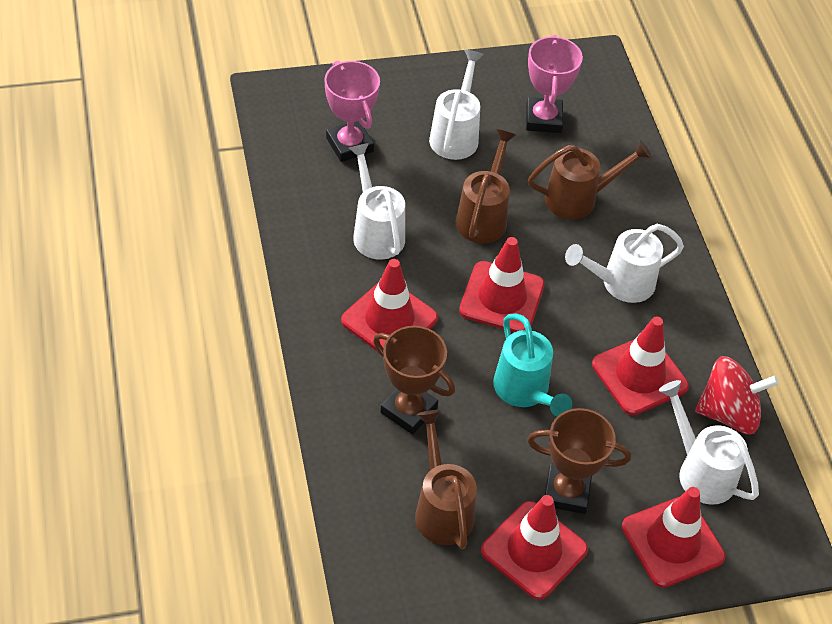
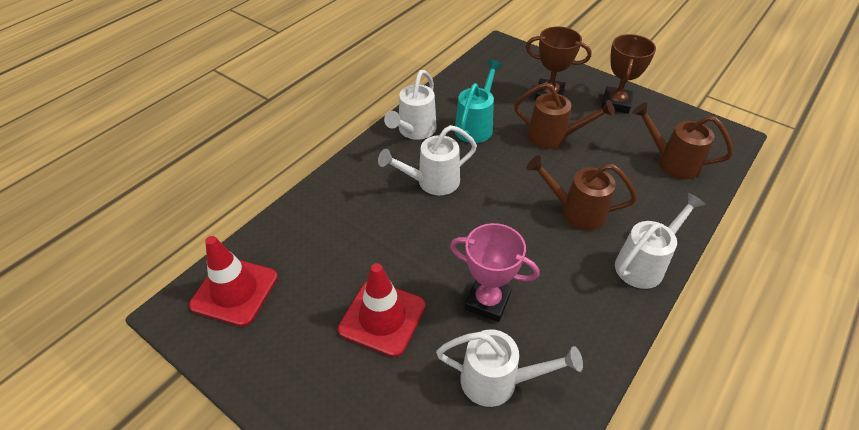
pink trophy: 2 -> 1
red spinning top: 1 -> 0
red traffic cone: 5 -> 2

